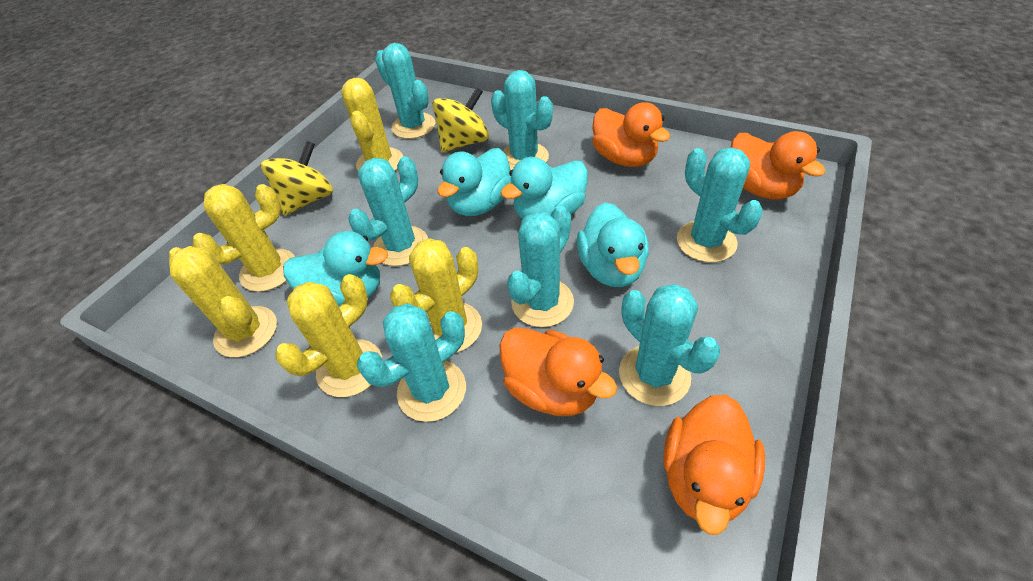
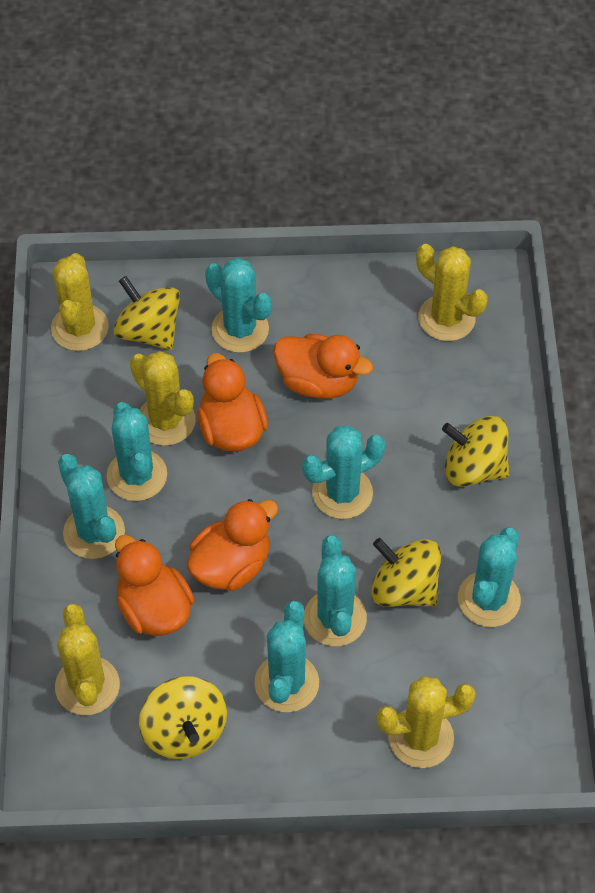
turquoise duck: 4 -> 0
yellow spinning top: 2 -> 4

